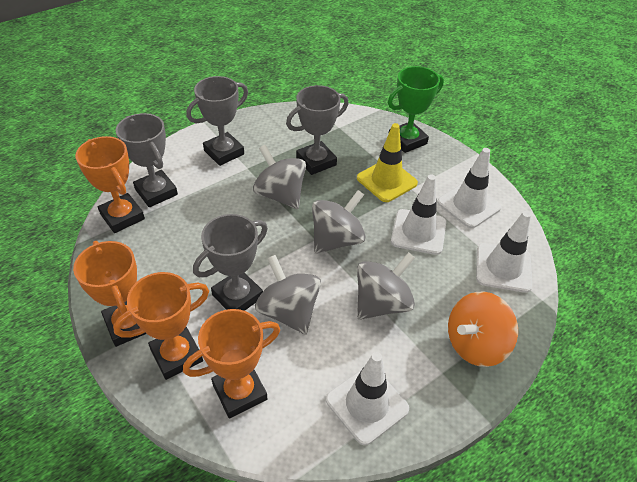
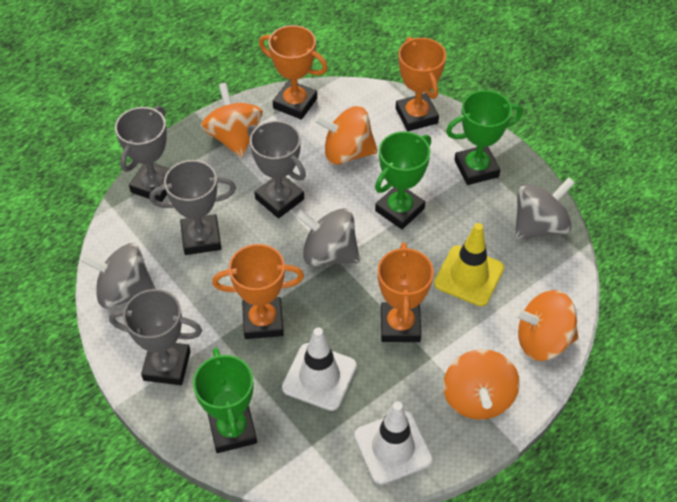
green trophy: 1 -> 3
grey spinning top: 4 -> 3
orange spinning top: 1 -> 4
white traffic cone: 4 -> 2

